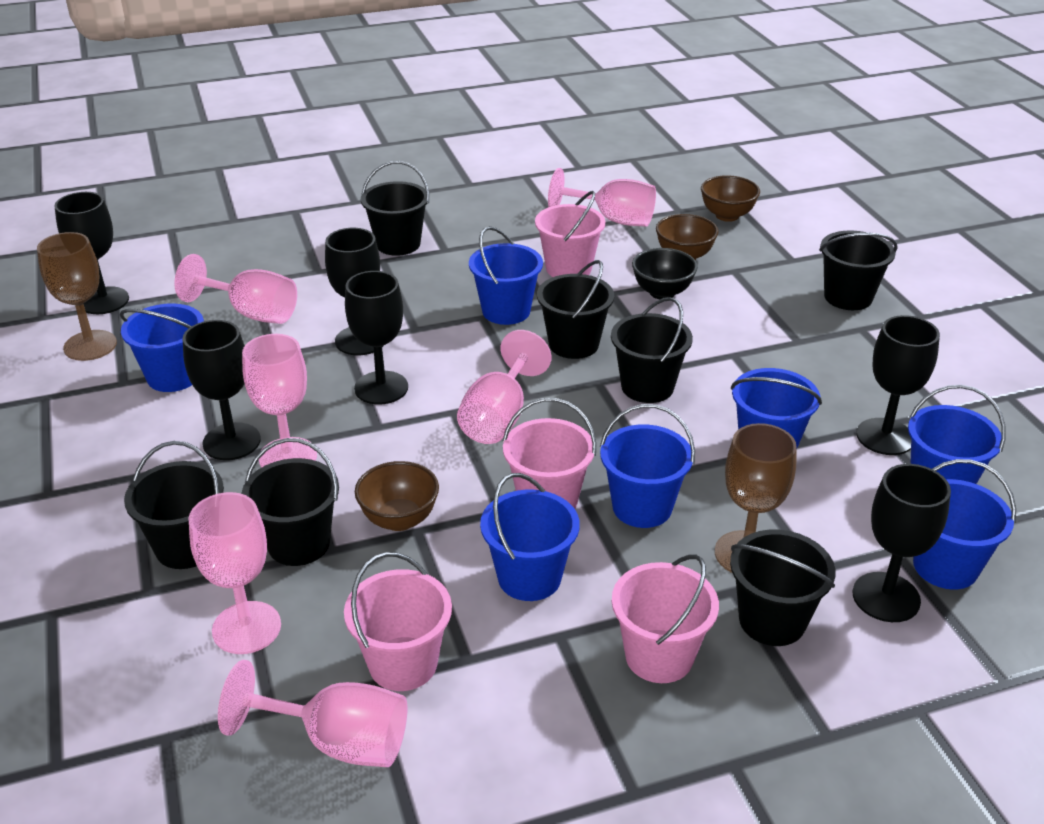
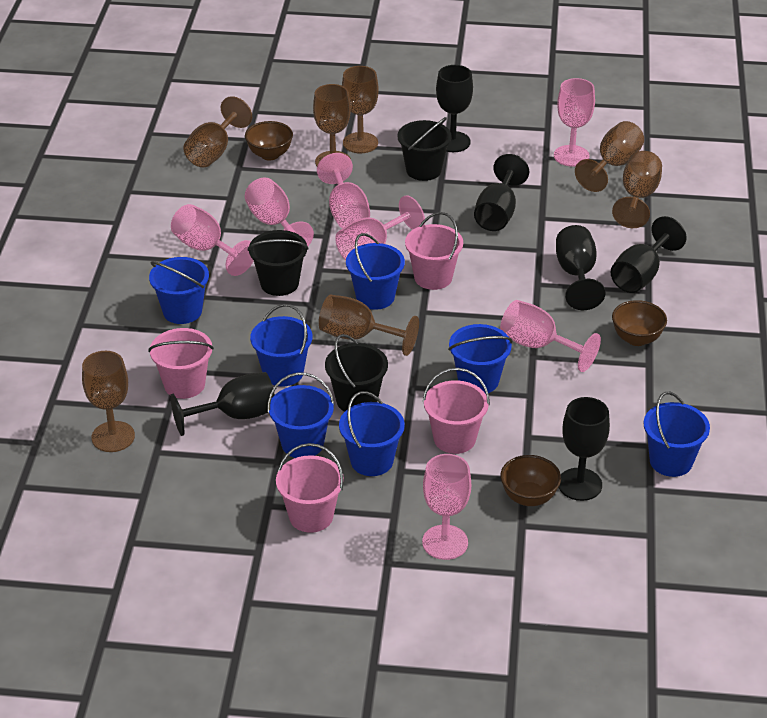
black bowl: 1 -> 0
black bucket: 7 -> 3
brown goblet: 2 -> 7
pink goblet: 6 -> 7

